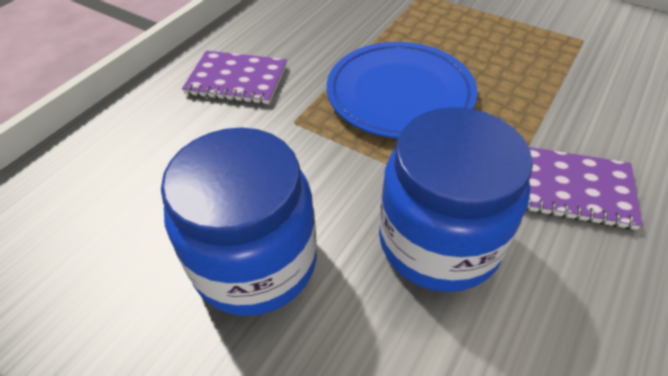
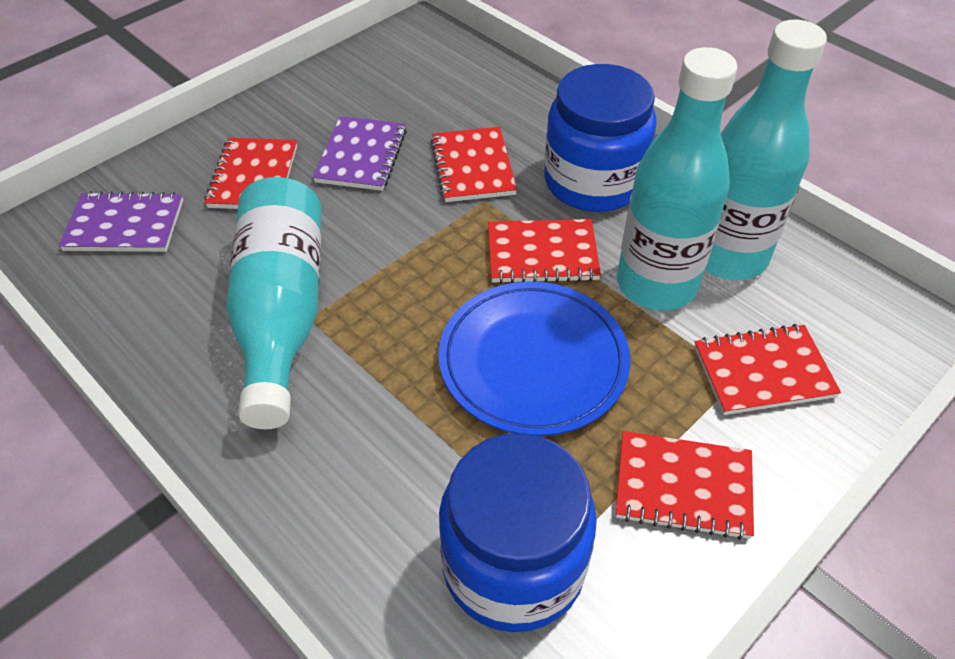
red notebook: 0 -> 5
turquoise bottle: 0 -> 3

